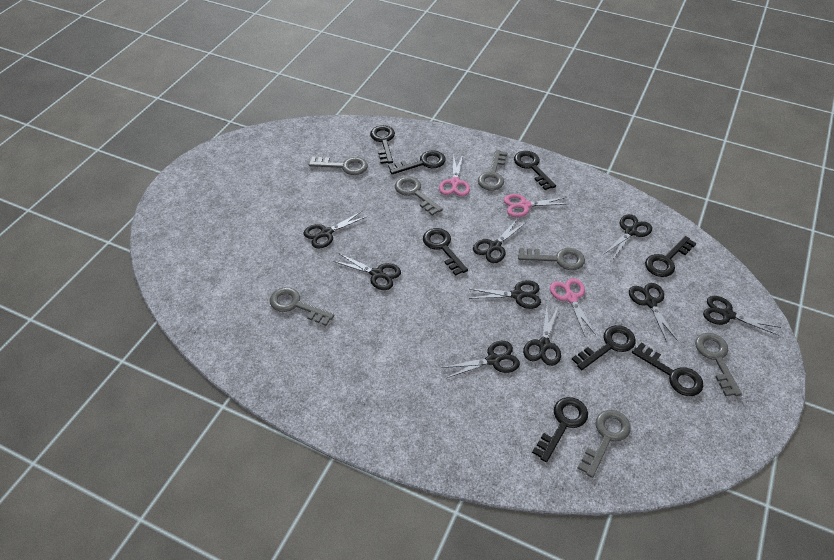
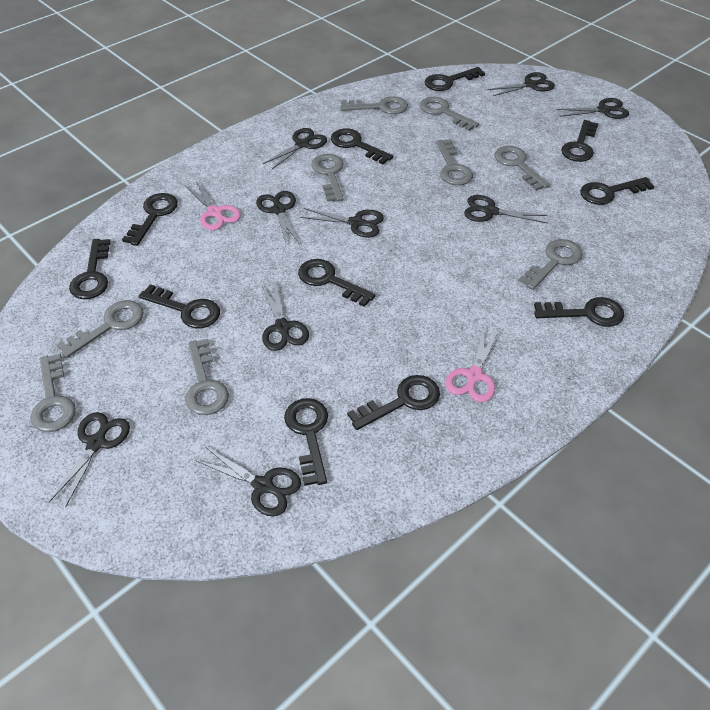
black key: 8 -> 11
grey key: 7 -> 9
pink scissors: 3 -> 2

